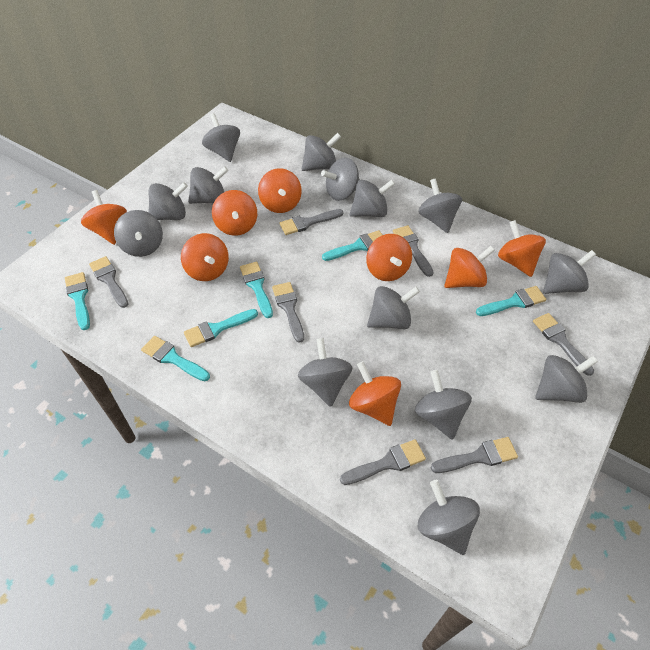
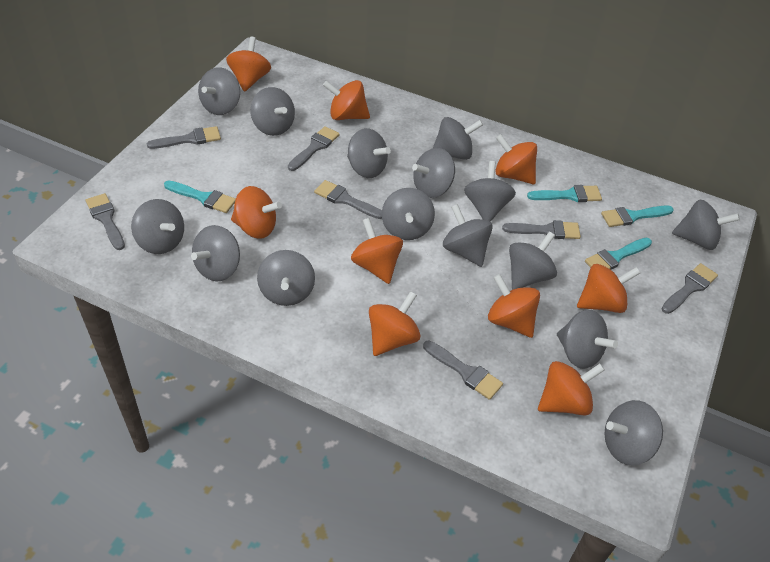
grey spinning top: 14 -> 15
orange spinning top: 8 -> 9
turquoise brush: 6 -> 4

